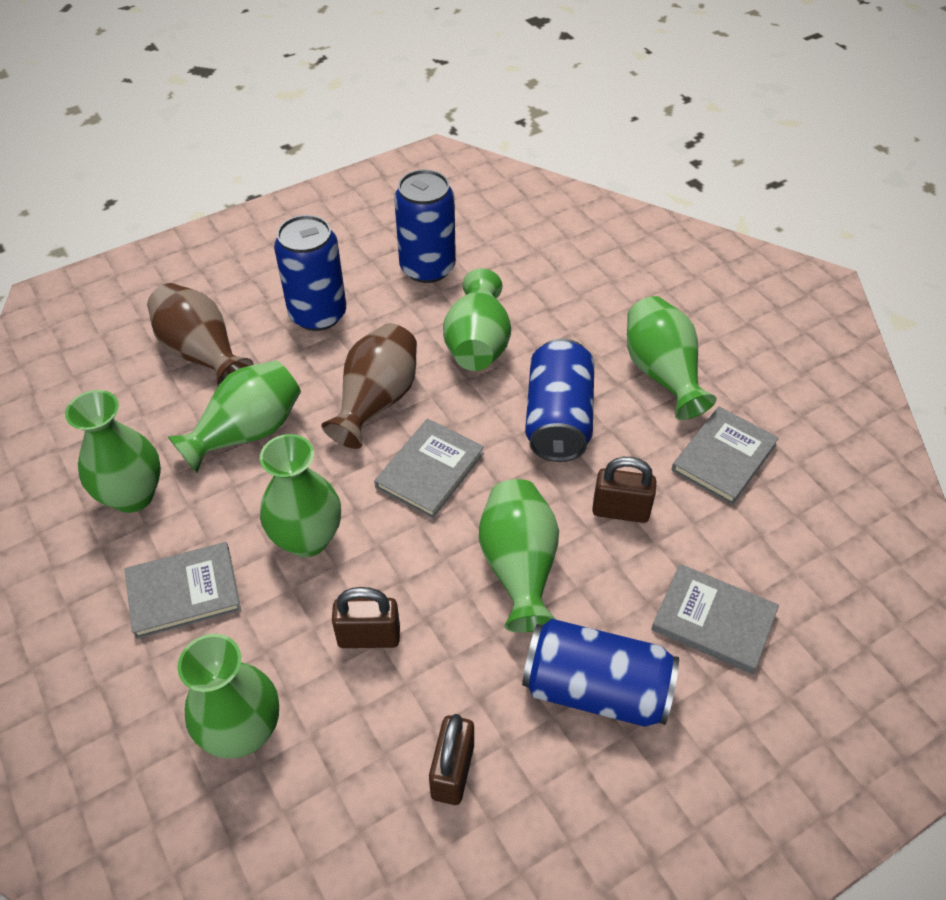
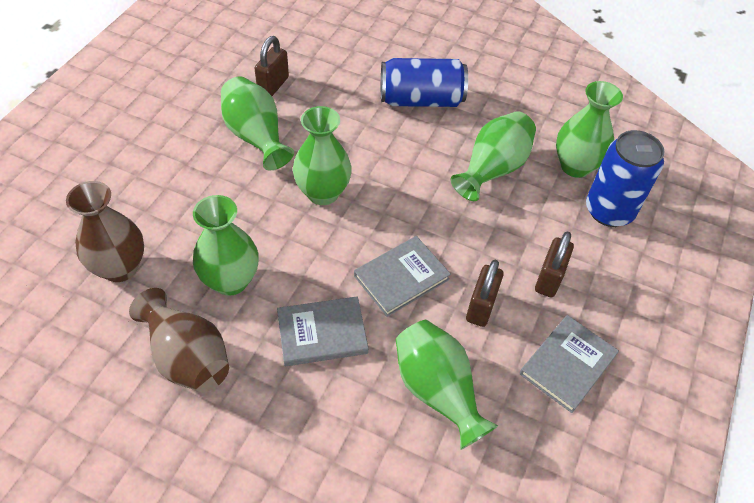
blue can: 4 -> 2
green vase: 7 -> 6
grey book: 4 -> 3

